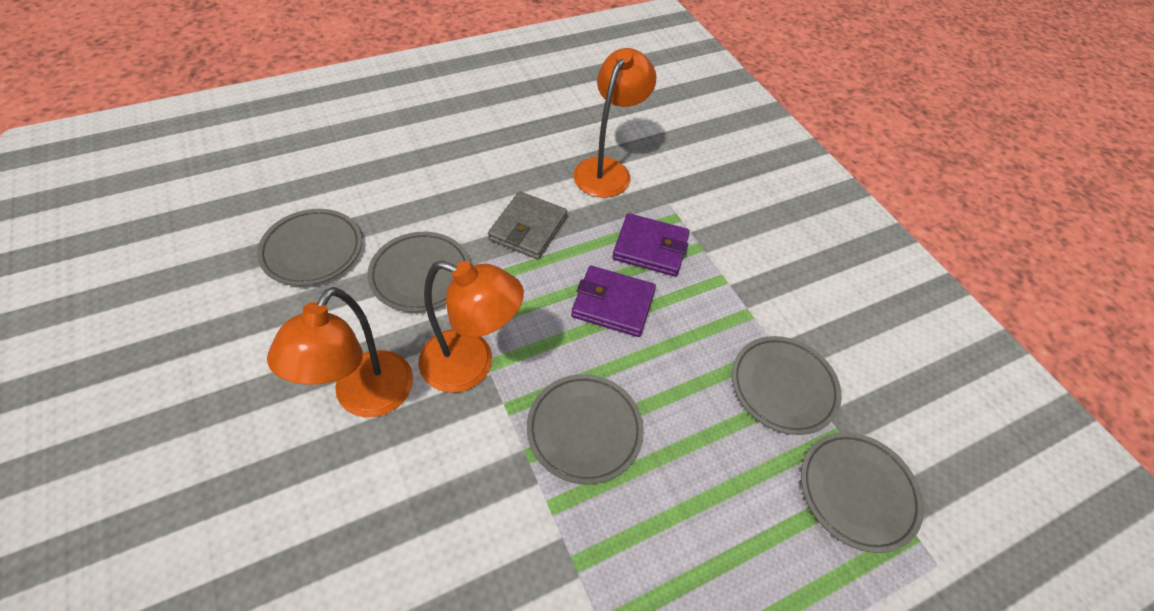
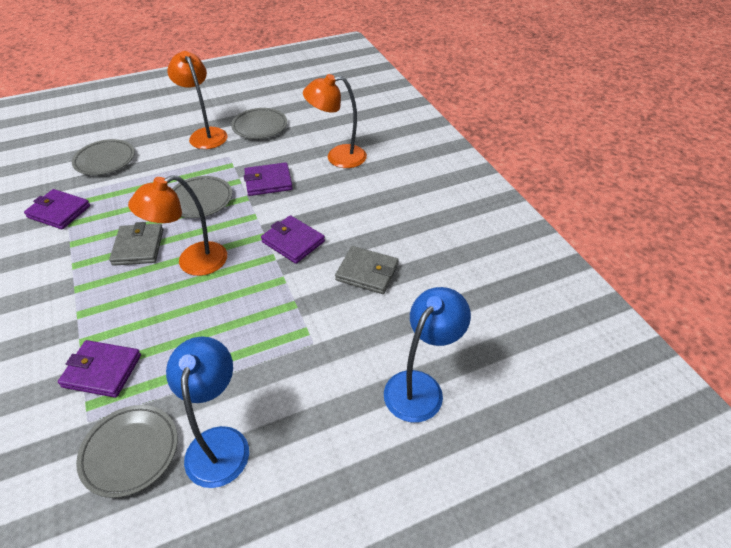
blue lamp: 0 -> 2
grey plate: 5 -> 4
grey wallet: 1 -> 2
purple wallet: 2 -> 4

